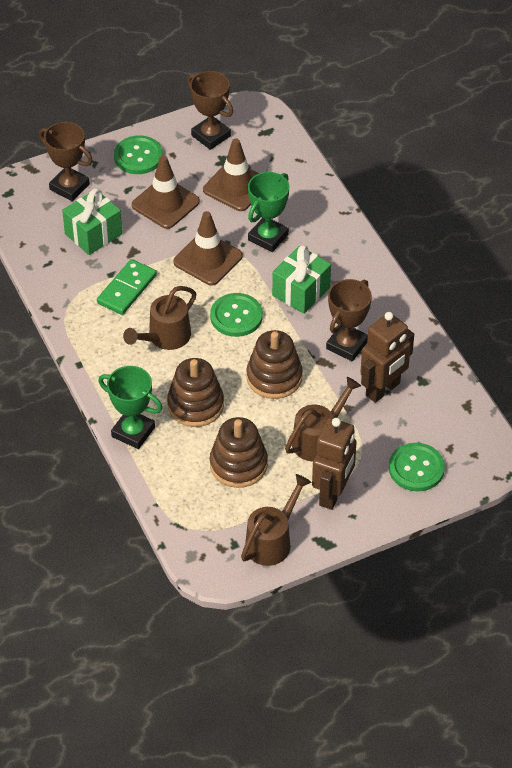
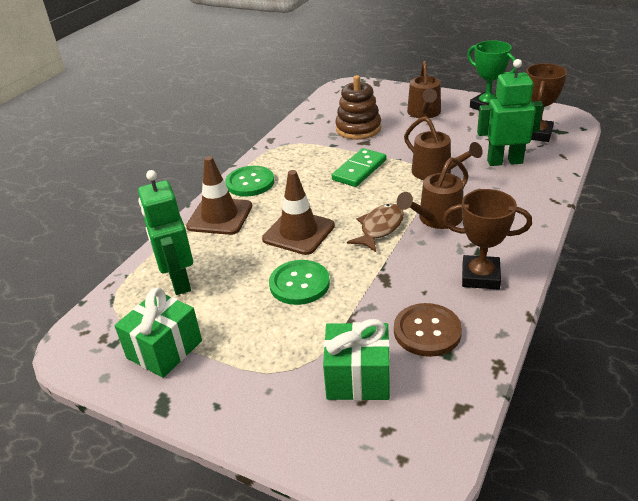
brown button: 0 -> 1
brown fish: 0 -> 1
brown robot: 2 -> 0
brown stacking toy: 3 -> 1
brown traffic cone: 3 -> 2
brown trophy: 3 -> 2
green button: 3 -> 2
green robot: 0 -> 2
green trophy: 2 -> 1

